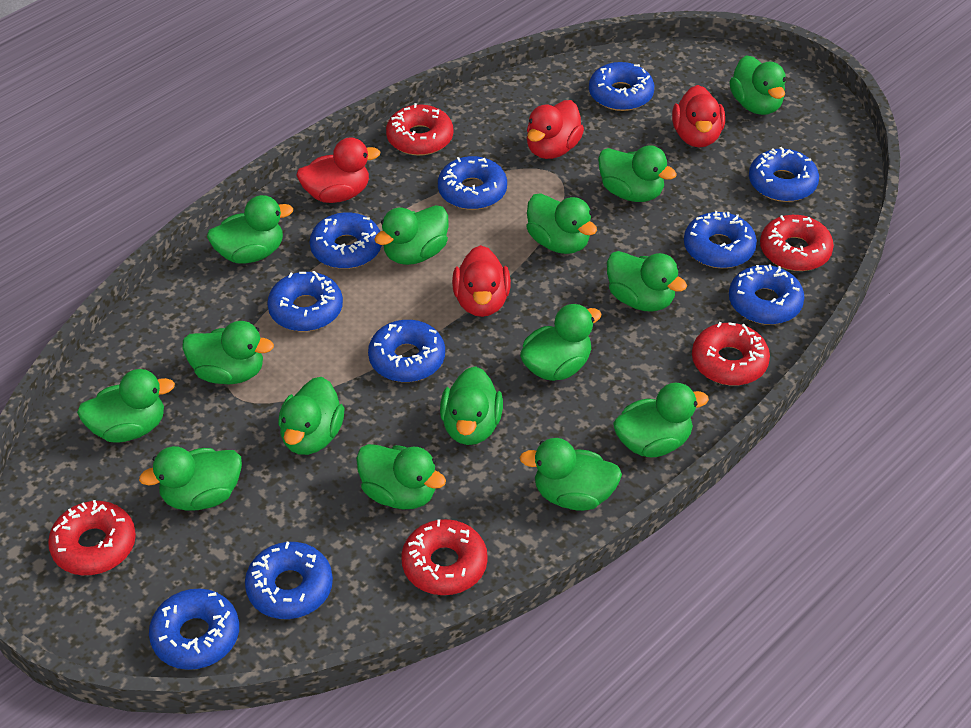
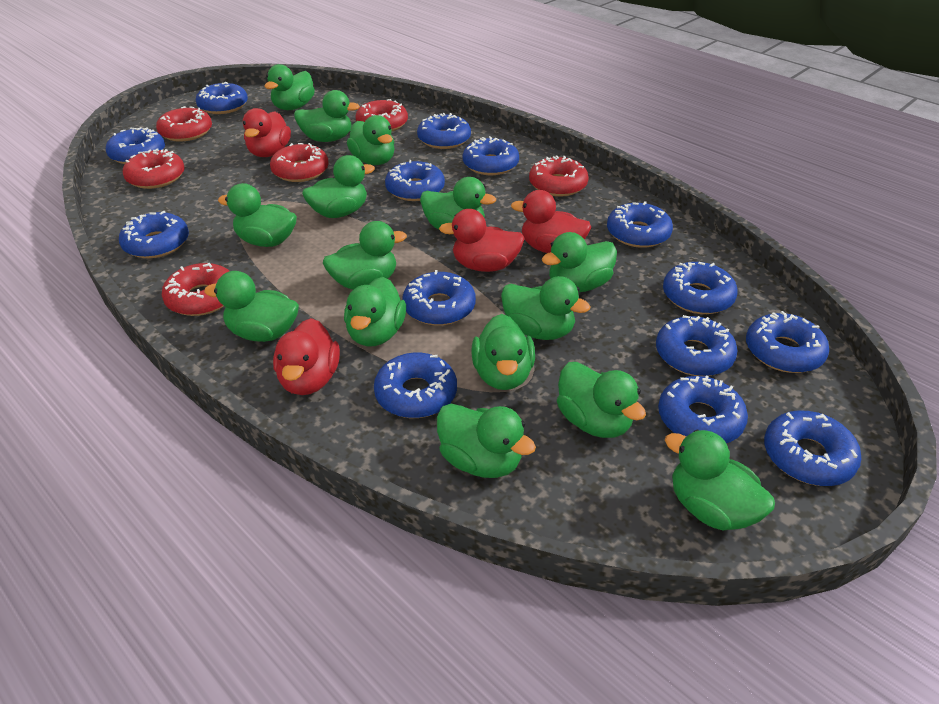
blue donut: 10 -> 14
red donut: 5 -> 6

